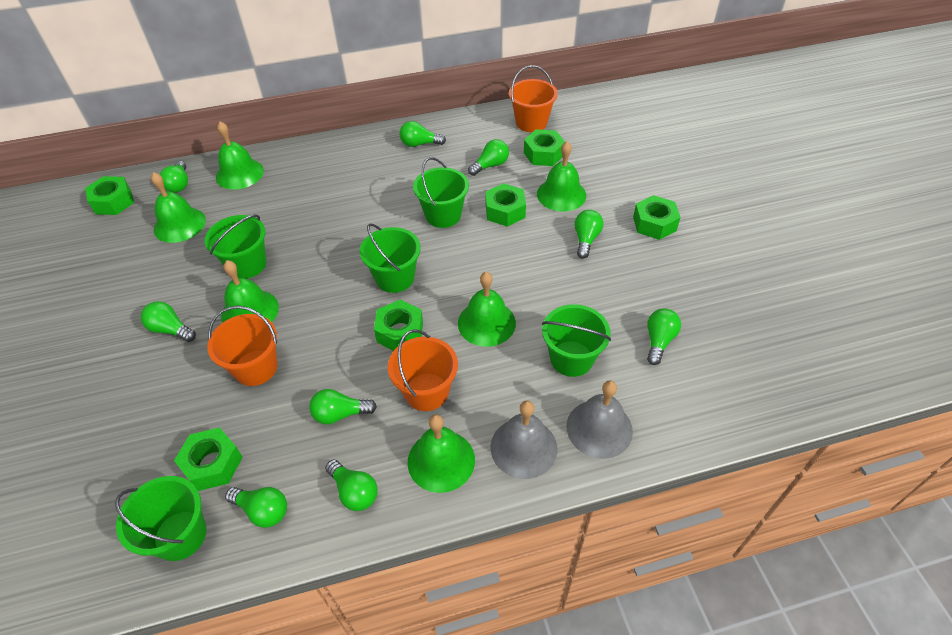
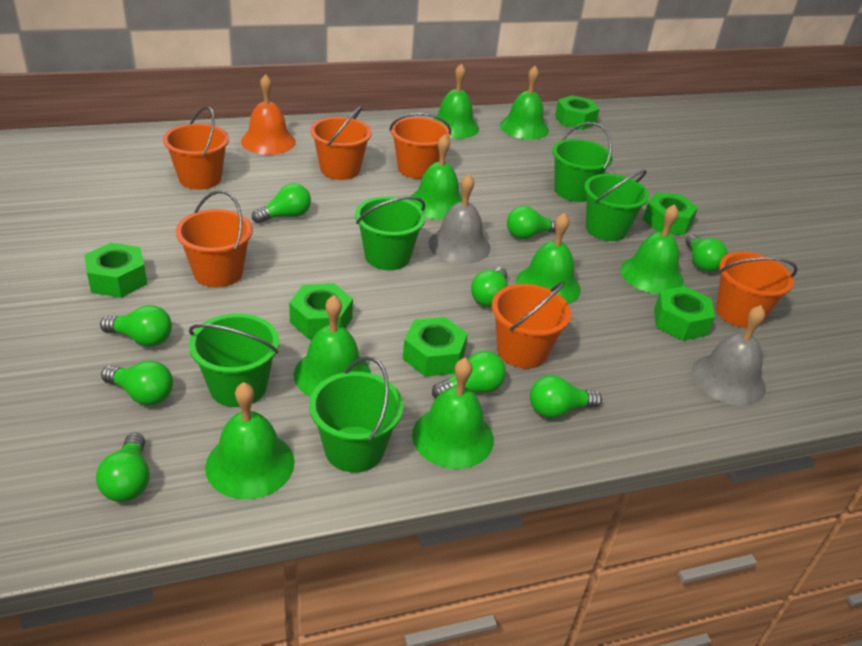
green bell: 6 -> 8
orange bell: 0 -> 1
orange bucket: 3 -> 6

